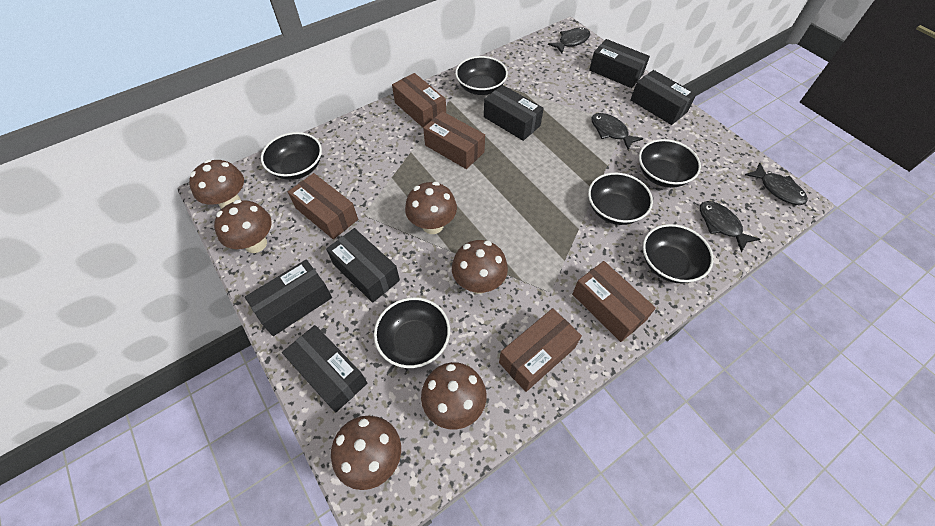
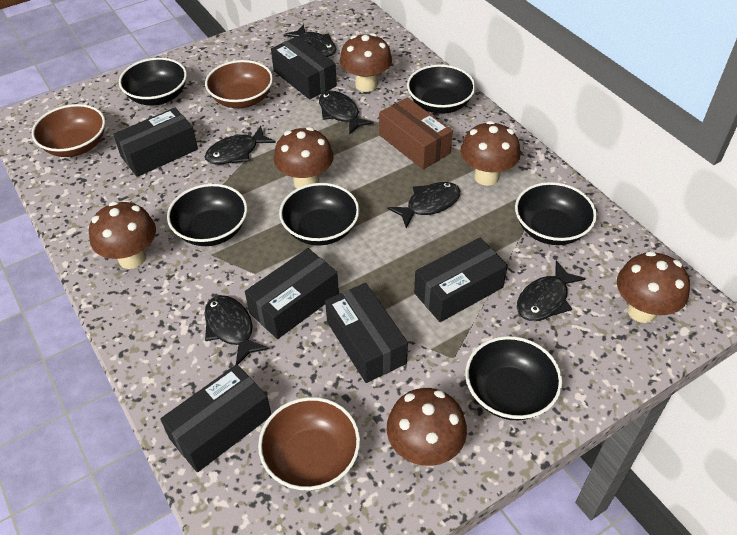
black fish: 4 -> 6
brown bowl: 0 -> 3
brown box: 5 -> 1

